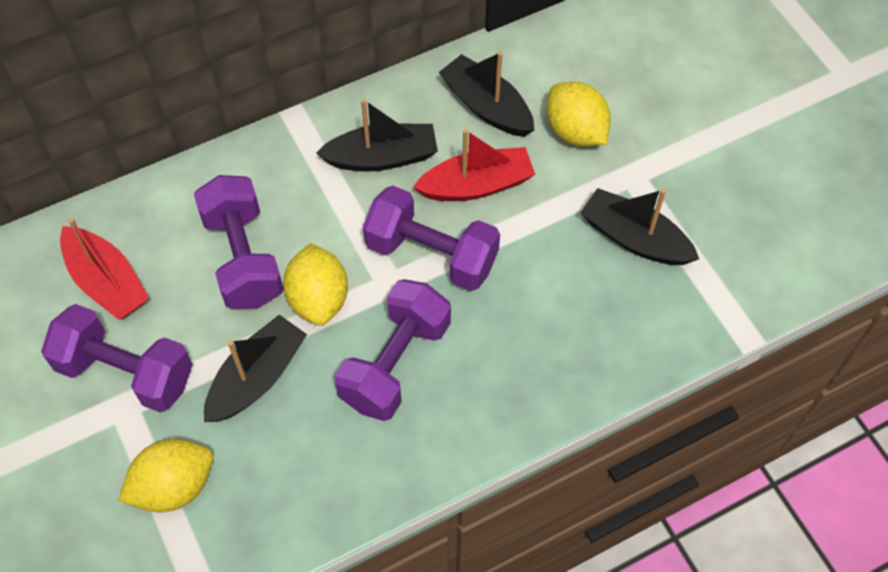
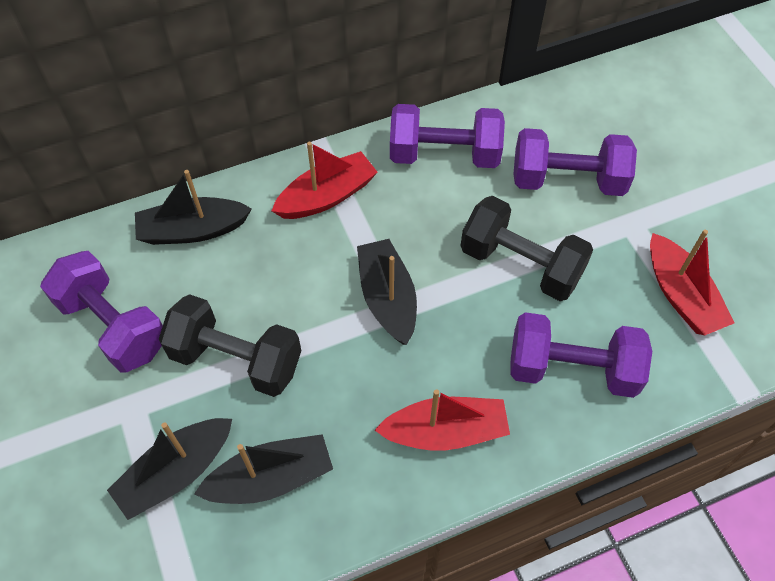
black dumbbell: 0 -> 2
red boat: 2 -> 3
yellow lemon: 3 -> 0

